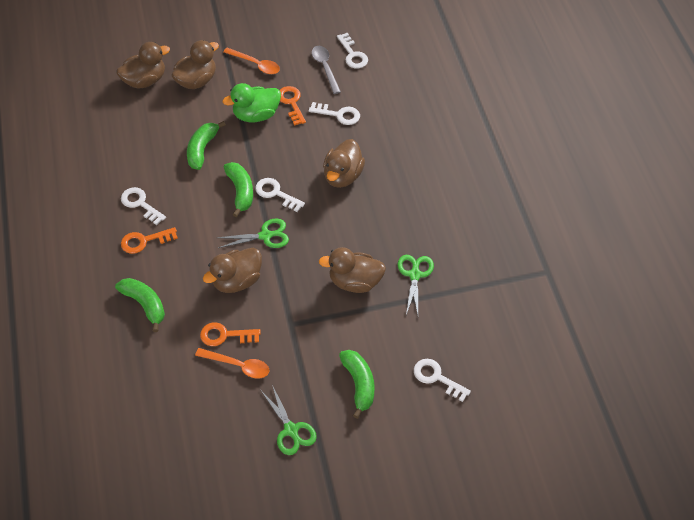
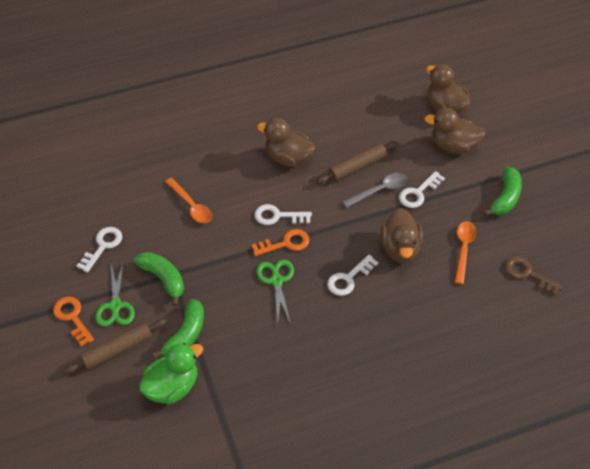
brown duck: 5 -> 4
brown key: 0 -> 1
brown rolling pin: 0 -> 2
green banana: 4 -> 3
green scissors: 3 -> 2
orange key: 3 -> 2
white key: 5 -> 4

